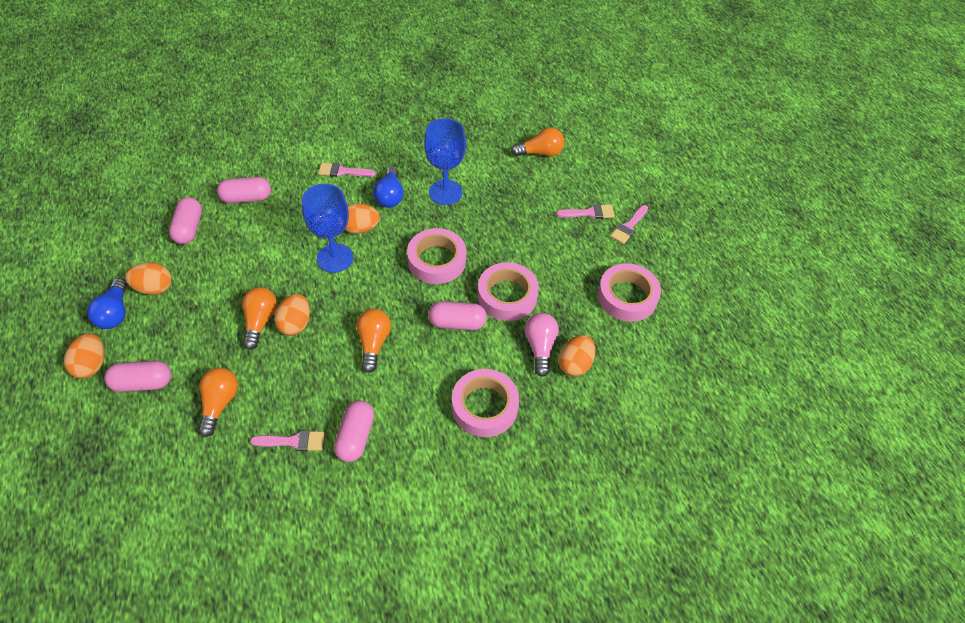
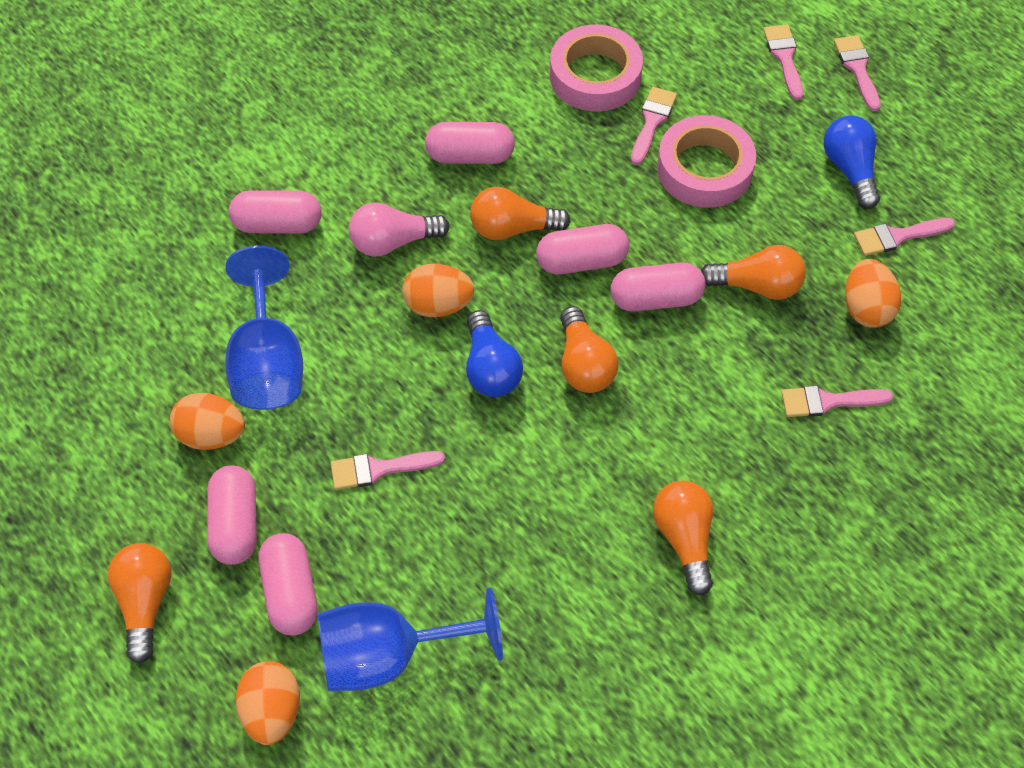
orange egg: 5 -> 4
orange light bulb: 4 -> 5
pink brush: 4 -> 6
pink capsule: 5 -> 6
pink tape: 4 -> 2

